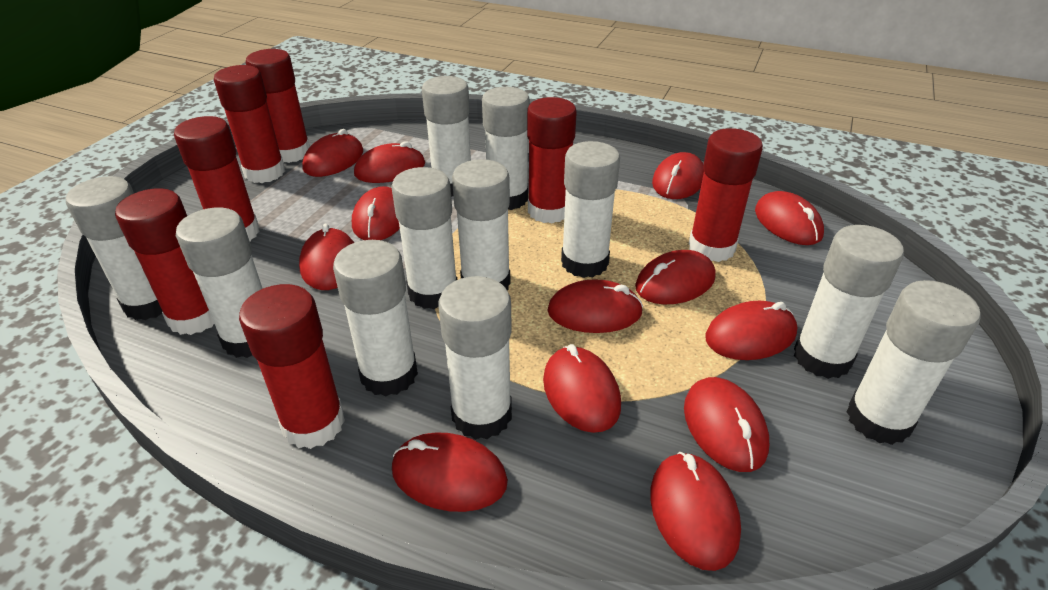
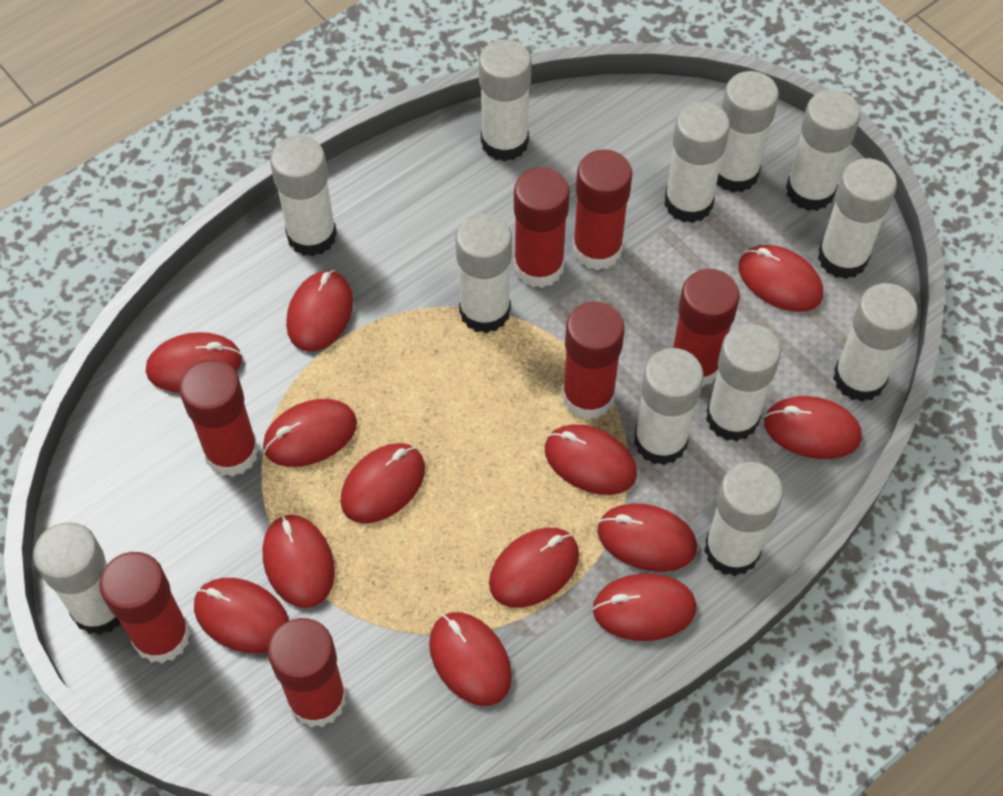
white glue stick: 11 -> 12

